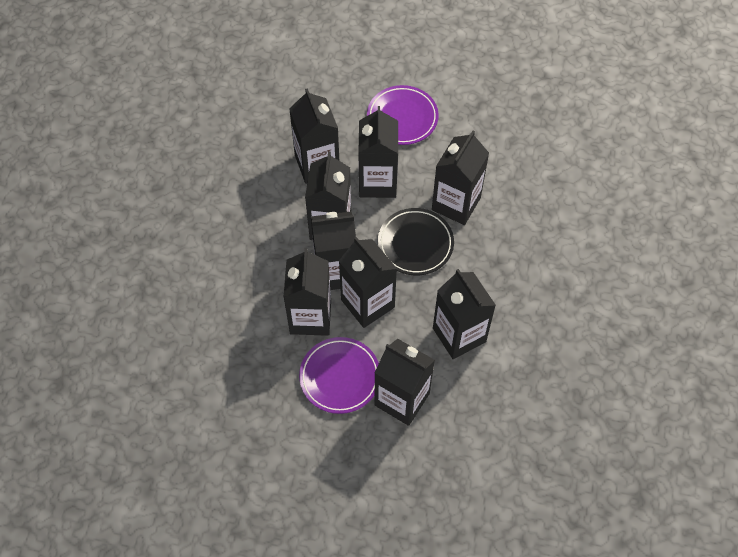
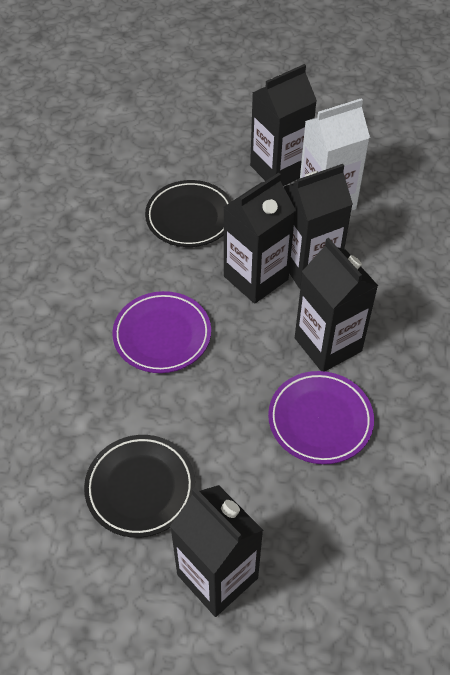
black carton: 9 -> 5
black plate: 1 -> 2
white carton: 0 -> 1

